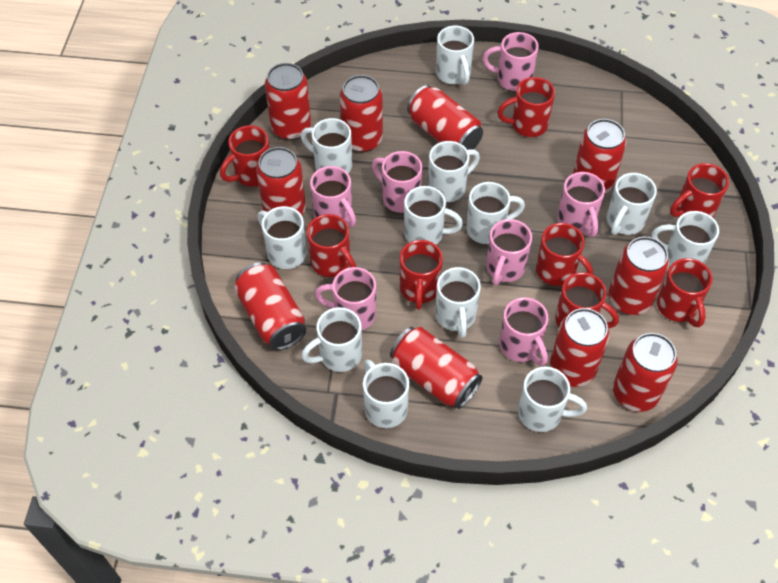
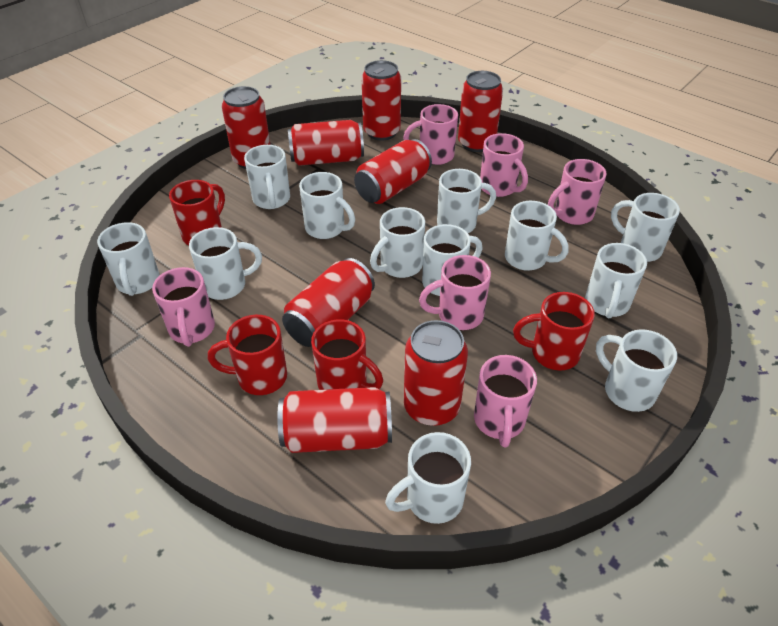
pink mug: 7 -> 6
red can: 10 -> 8
red mug: 8 -> 4

